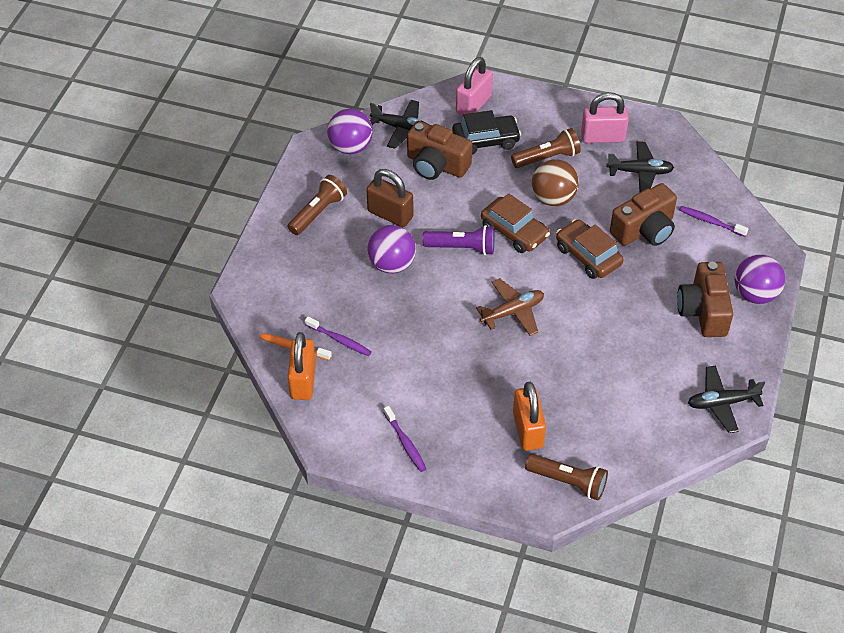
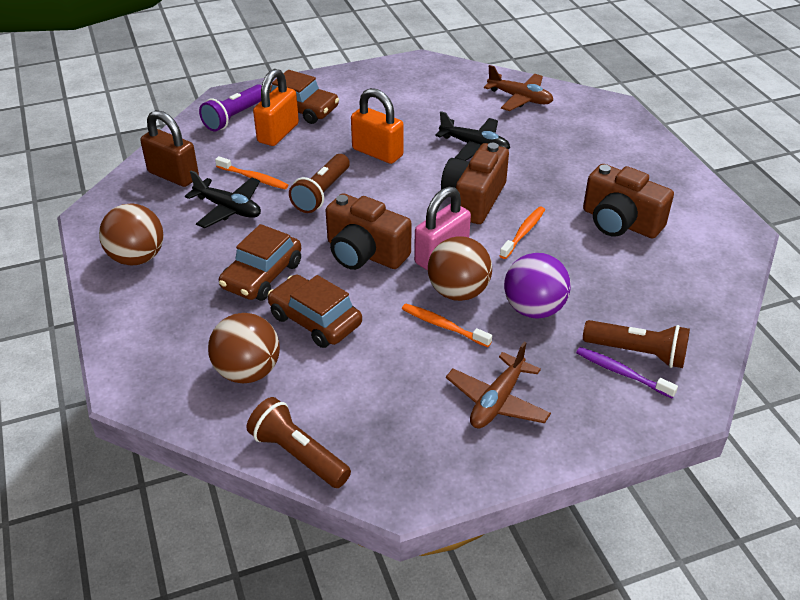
black car: 1 -> 0
black plane: 3 -> 2
brown ball: 1 -> 3
brown car: 2 -> 3
brown plane: 1 -> 2
orange toothbrush: 1 -> 3
pink padlock: 2 -> 1
purple ball: 3 -> 1
purple toothbrush: 3 -> 1

